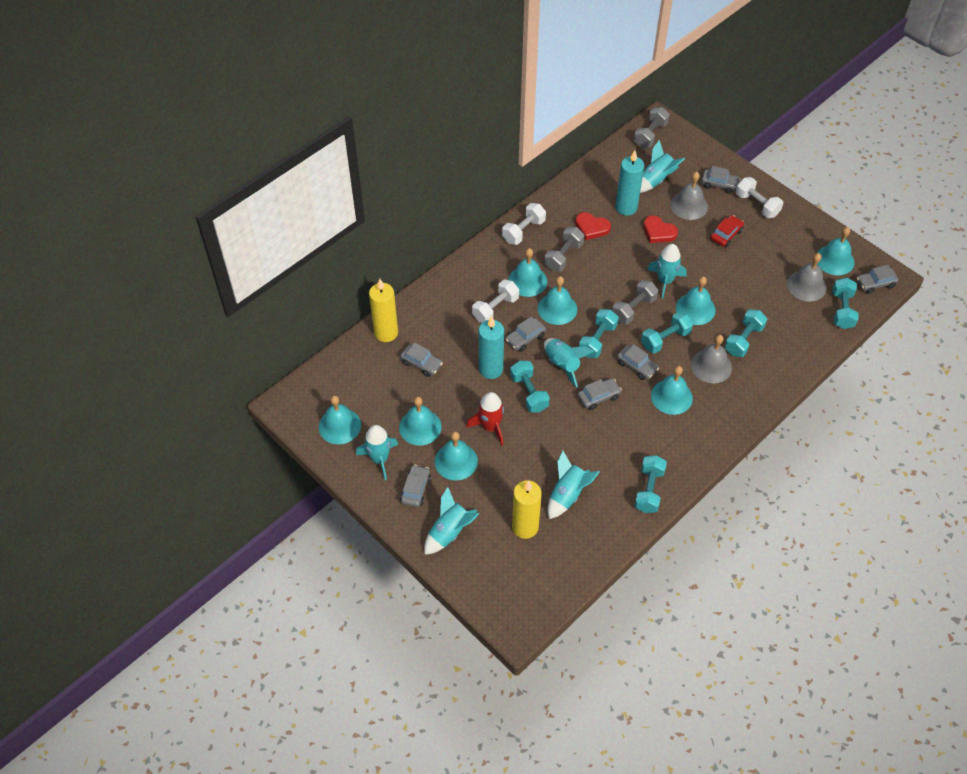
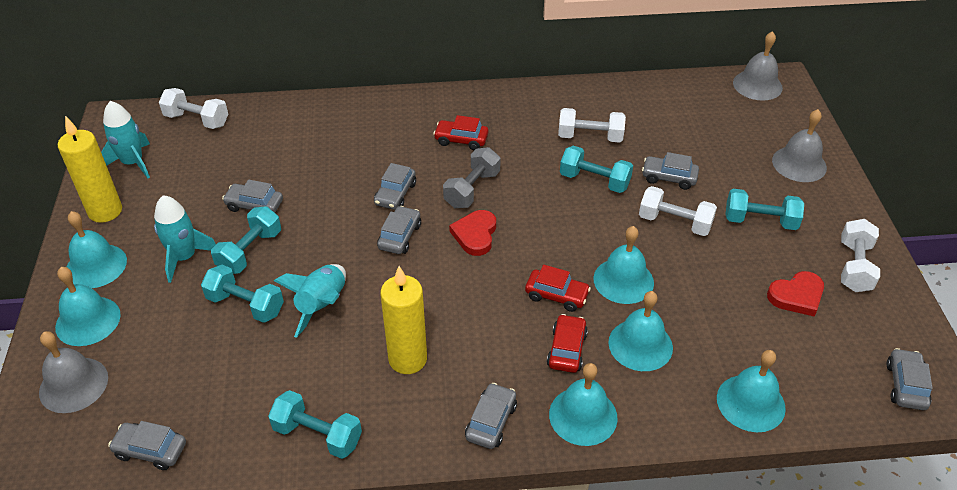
grey dumbbell: 3 -> 1
red car: 1 -> 3
red rocket: 1 -> 0
turquoise bell: 8 -> 6
turquoise candle: 2 -> 0
turquoise dumbbell: 6 -> 5
turquoise rocket: 6 -> 3
white dumbbell: 3 -> 4

